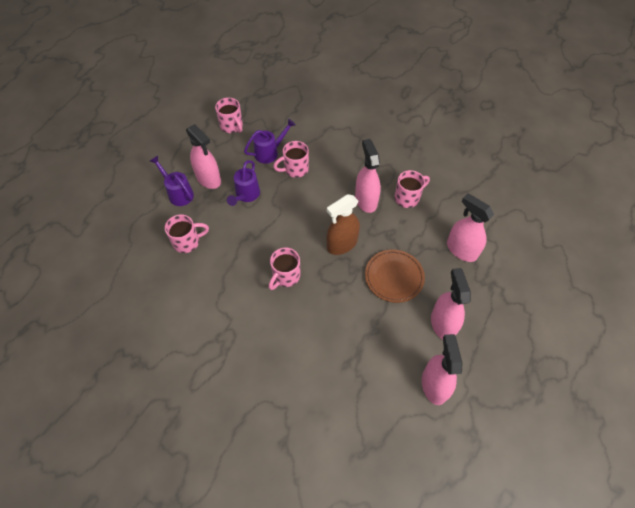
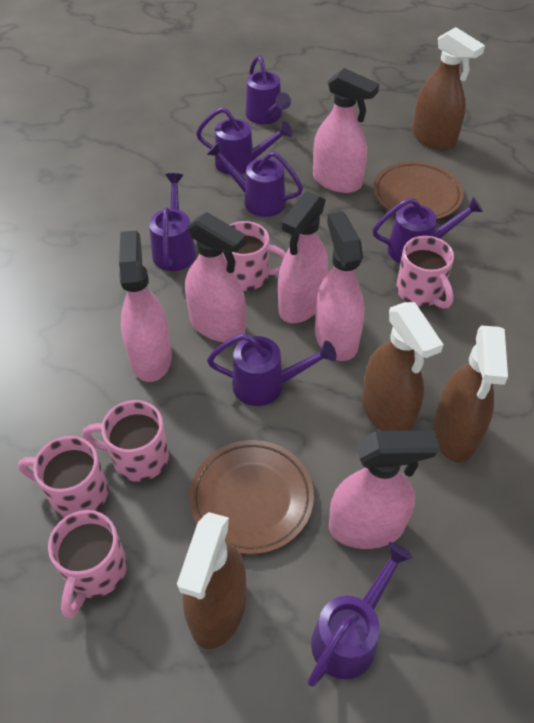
brown plate: 1 -> 2
brown spray bottle: 1 -> 4
pink spray bottle: 5 -> 6
purple watering can: 3 -> 7

